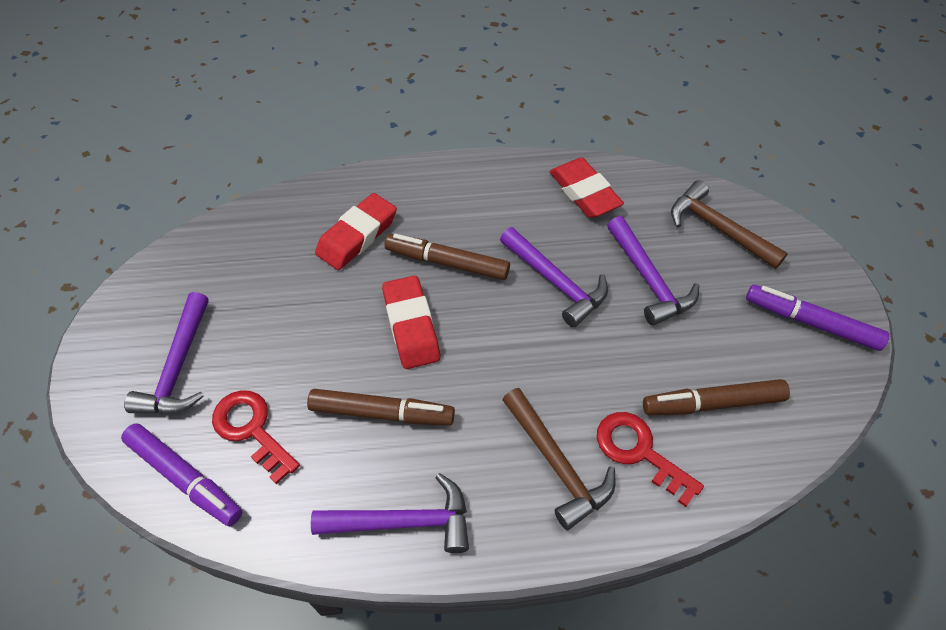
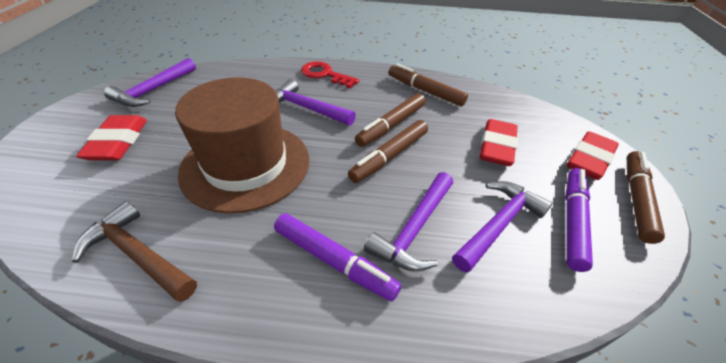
brown hammer: 2 -> 1
brown hat: 0 -> 1
brown marker: 3 -> 4
red key: 2 -> 1

